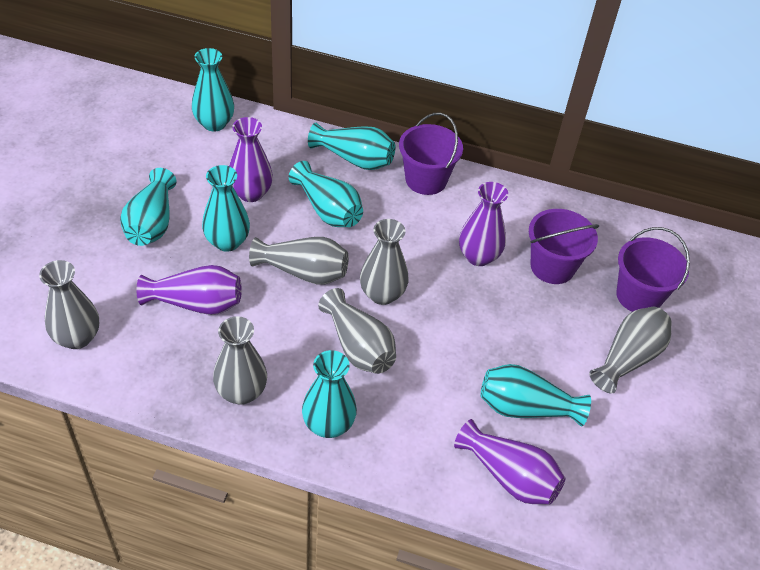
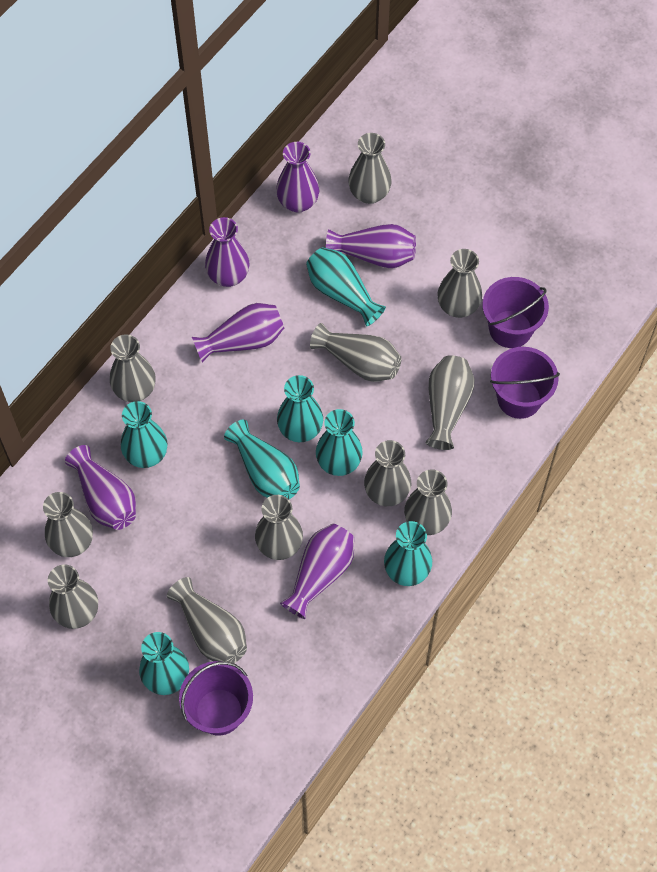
grey vase: 6 -> 11
purple vase: 4 -> 6

